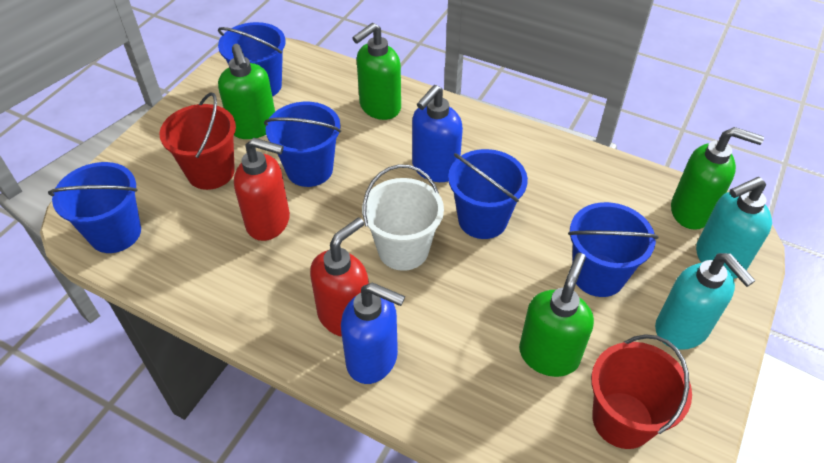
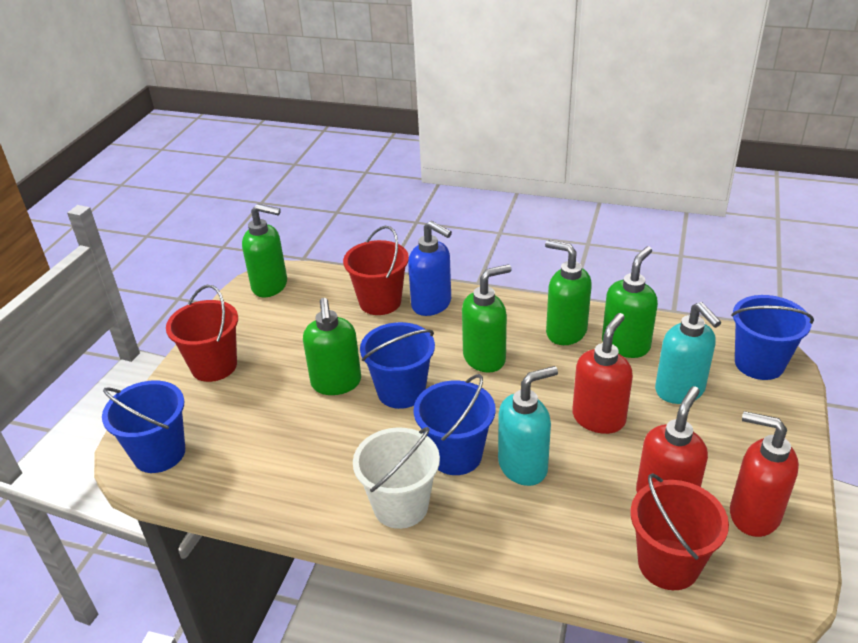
blue bucket: 5 -> 4
blue soap dispenser: 2 -> 1
green soap dispenser: 4 -> 5
red bucket: 2 -> 3
red soap dispenser: 2 -> 3

